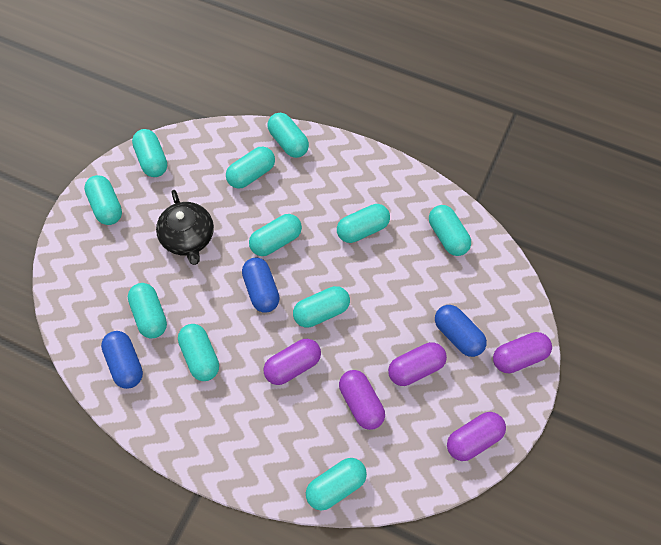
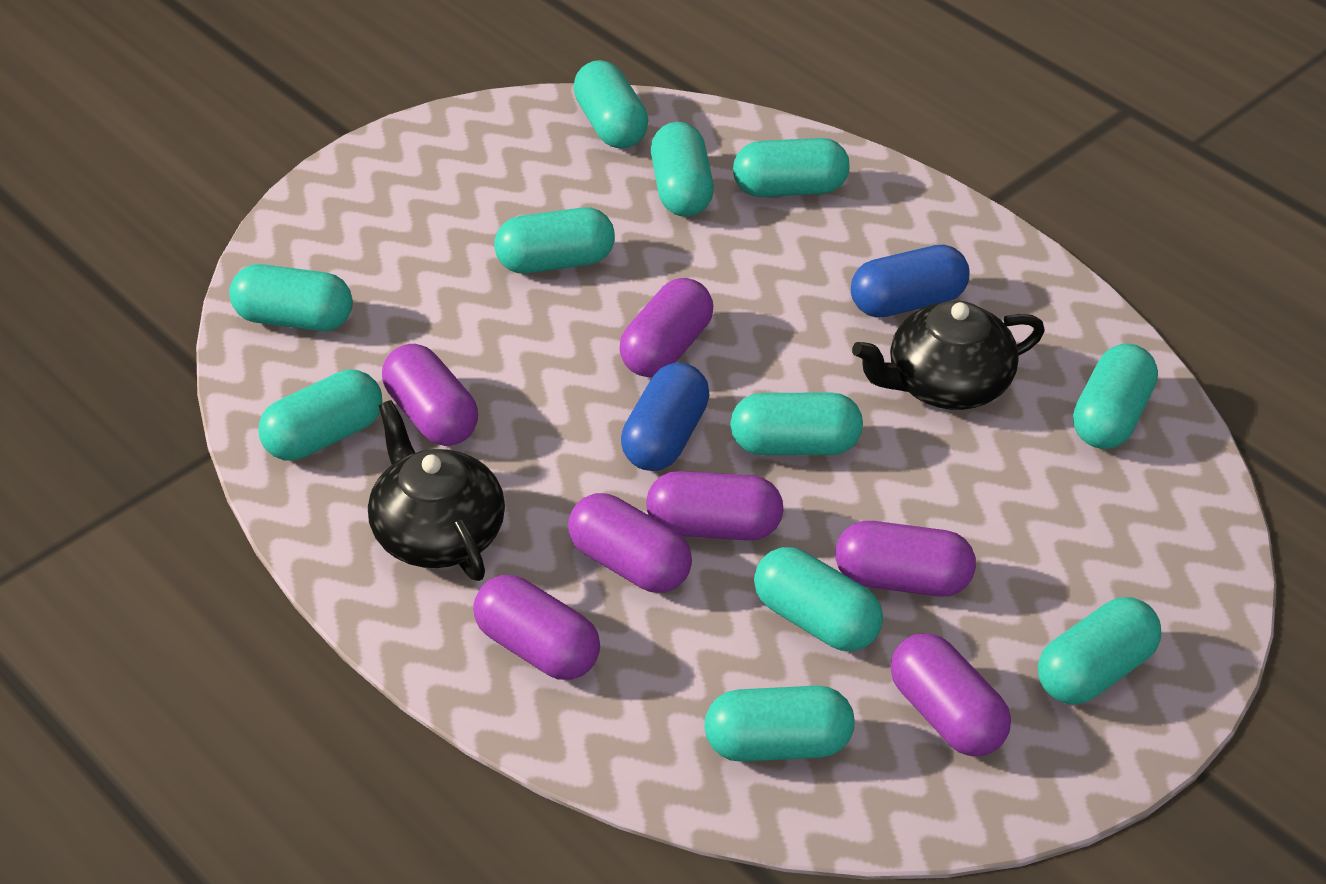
black teapot: 1 -> 2
blue capsule: 3 -> 2
purple capsule: 5 -> 7

